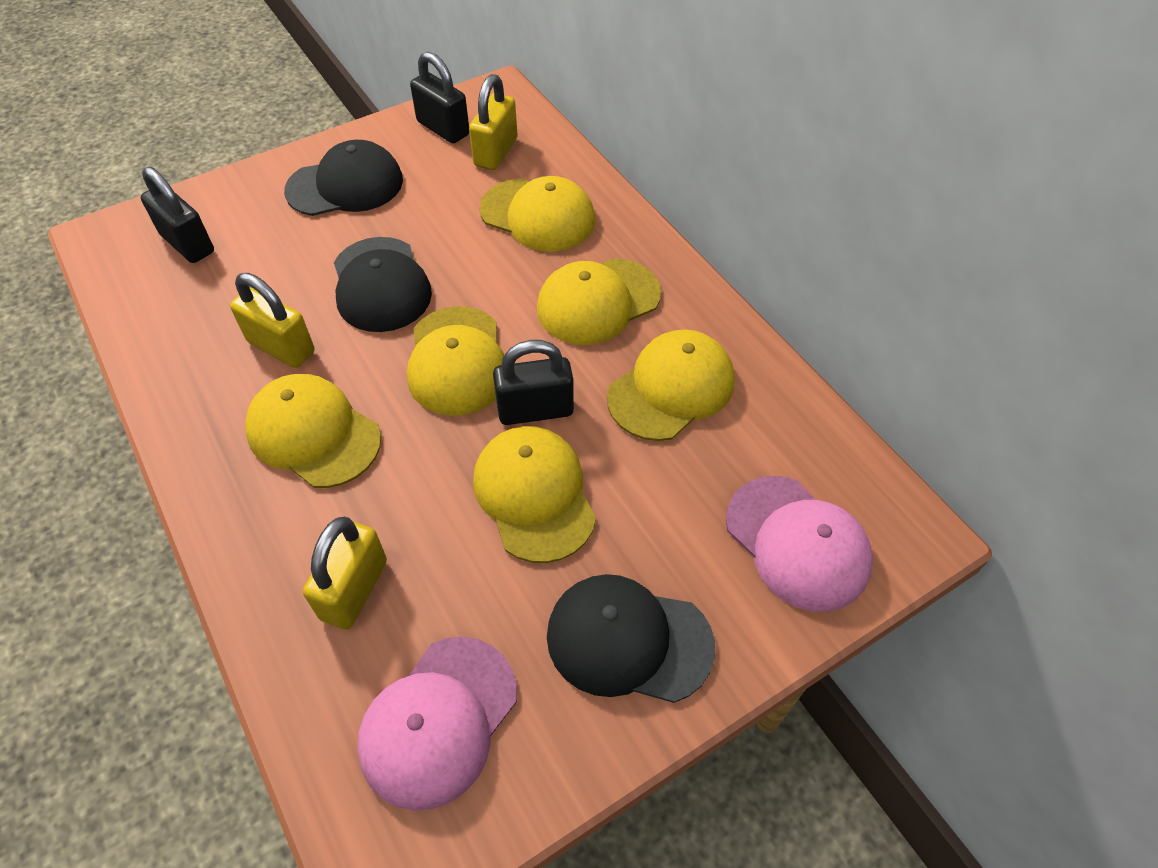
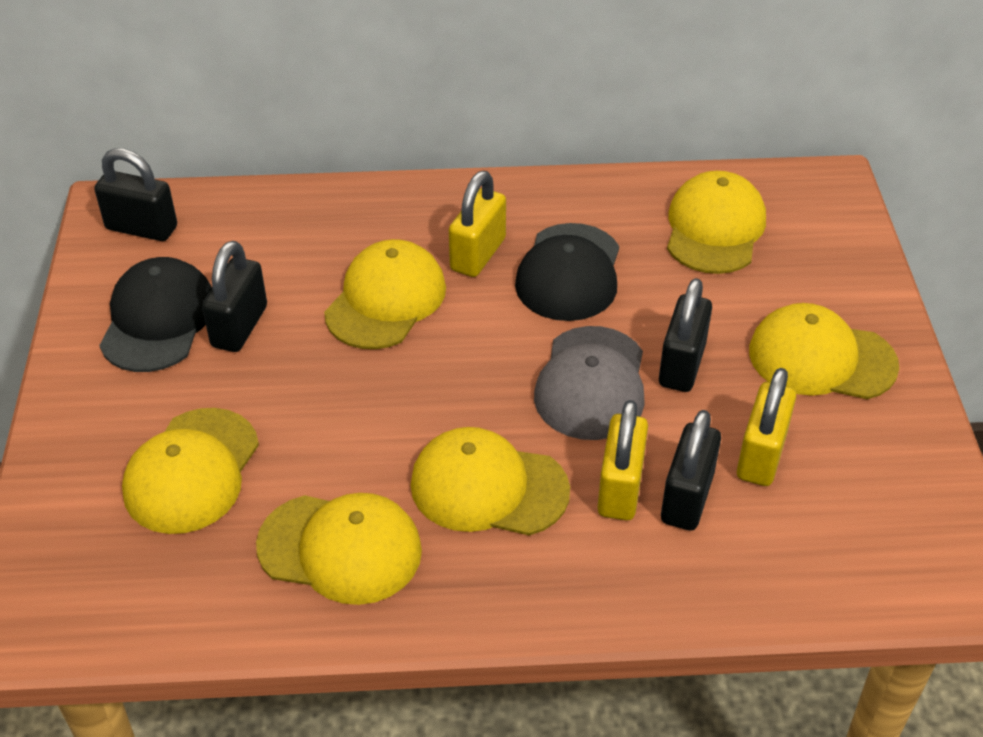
black cap: 3 -> 2
black padlock: 3 -> 4
grey cap: 0 -> 1
pink cap: 2 -> 0

